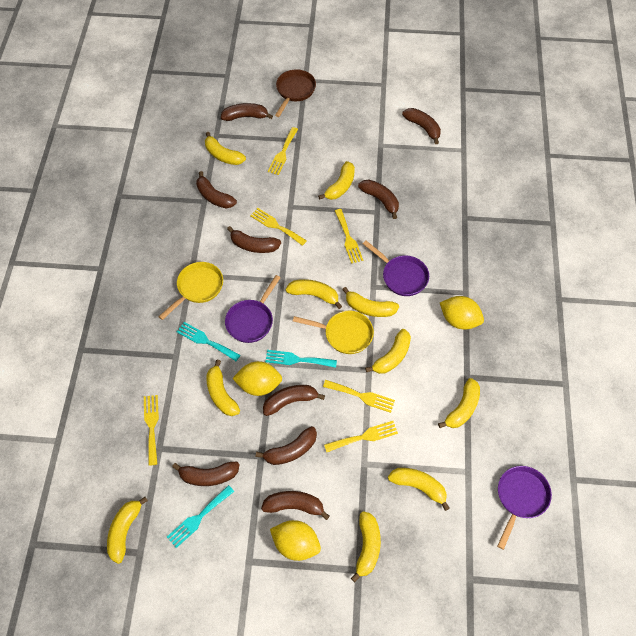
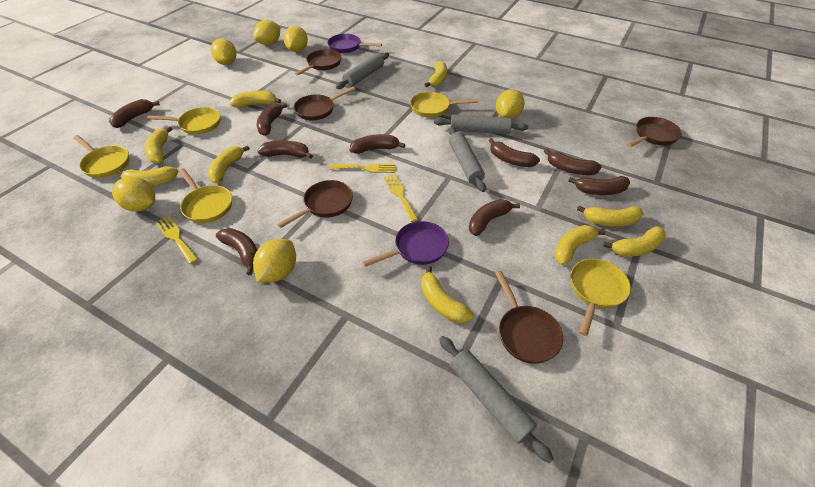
brown pan: 1 -> 5
grey rolling pin: 0 -> 4
purple pan: 3 -> 2
turquoise fork: 3 -> 0
yellow banana: 10 -> 9
yellow fork: 6 -> 3
yellow lemon: 3 -> 6
yellow pan: 2 -> 5

